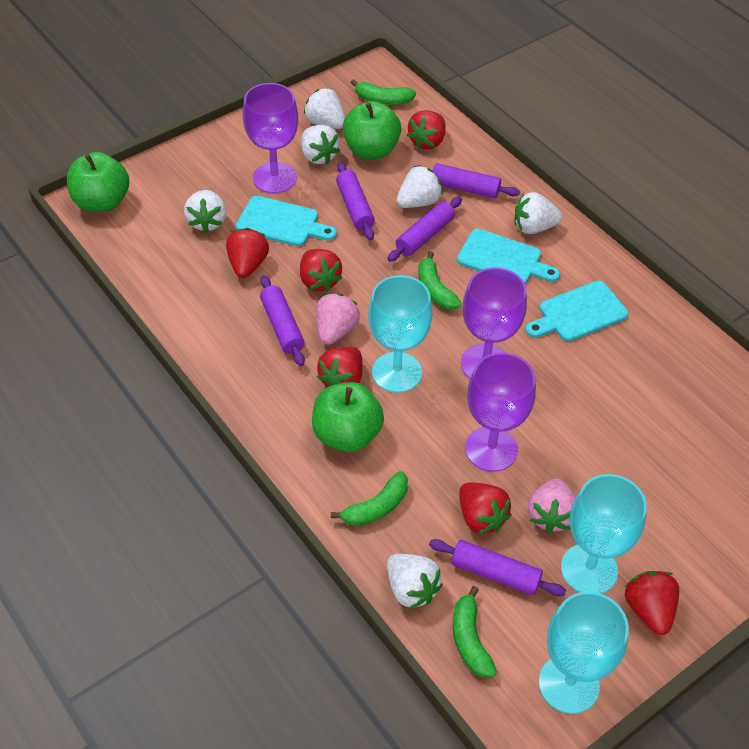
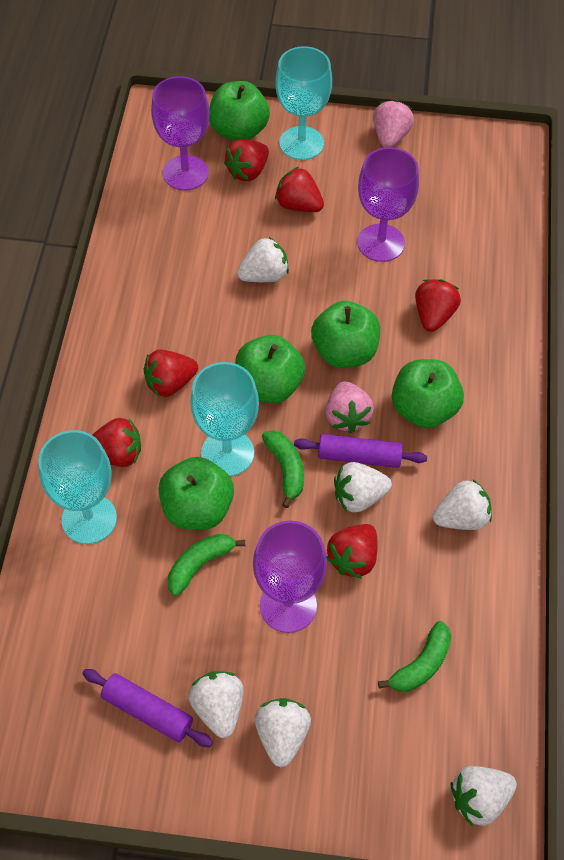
green apple: 3 -> 5
green banana: 4 -> 3
purple rolling pin: 5 -> 2
turquoise cutting board: 3 -> 0

